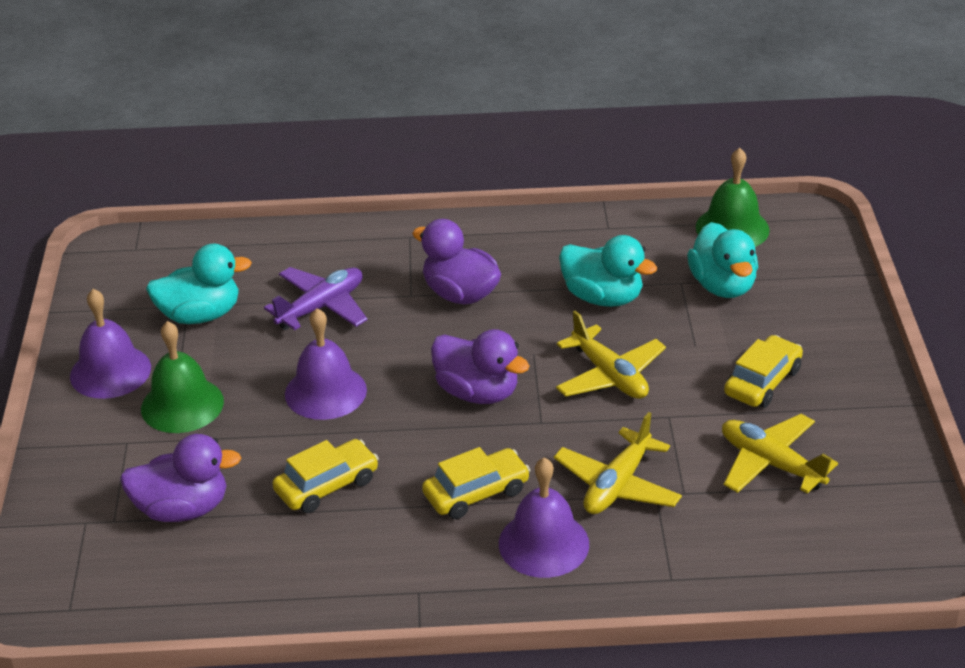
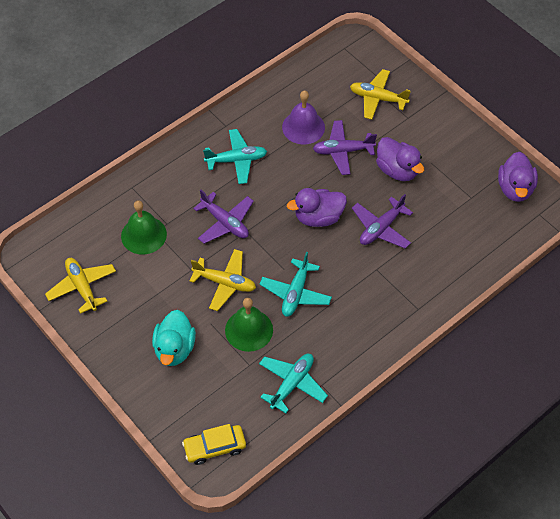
purple bell: 3 -> 1
purple plane: 1 -> 3
turquoise duck: 3 -> 1
turquoise plane: 0 -> 3
yellow car: 3 -> 1

